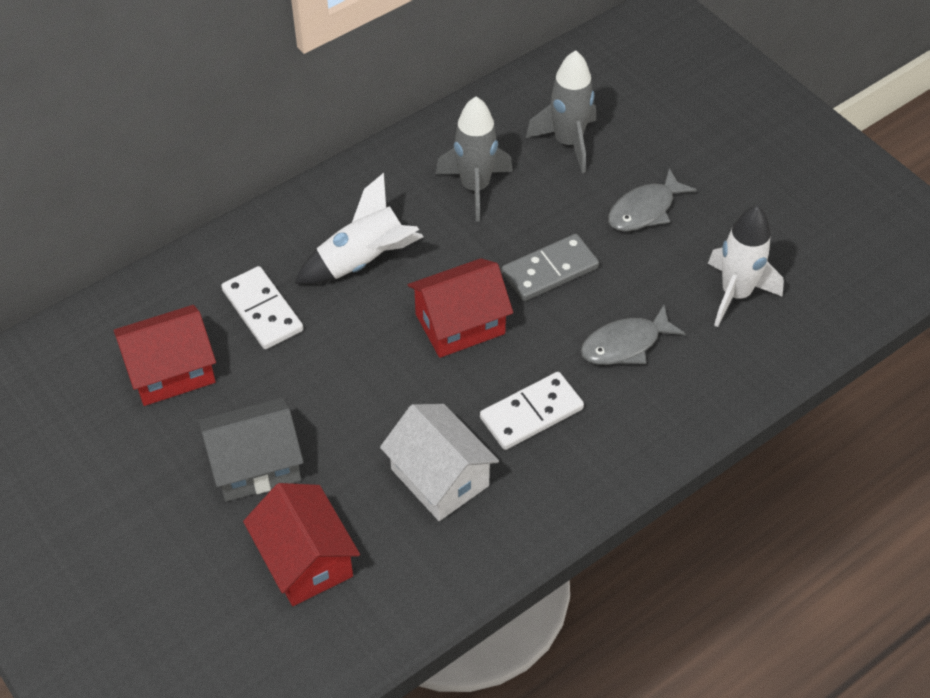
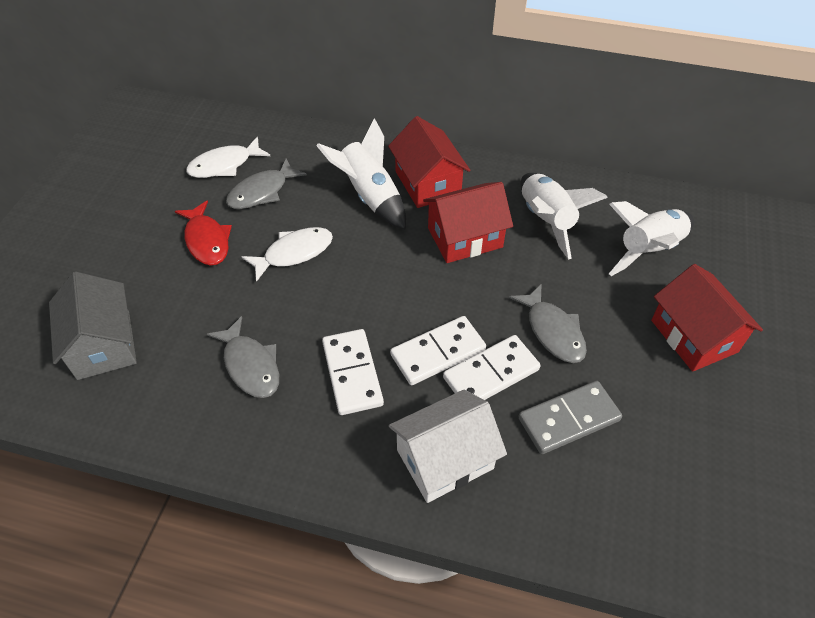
grey fish: 2 -> 3
grey rocket: 2 -> 0
red fish: 0 -> 1
white domino: 2 -> 3
white fish: 0 -> 2
white rocket: 2 -> 3

